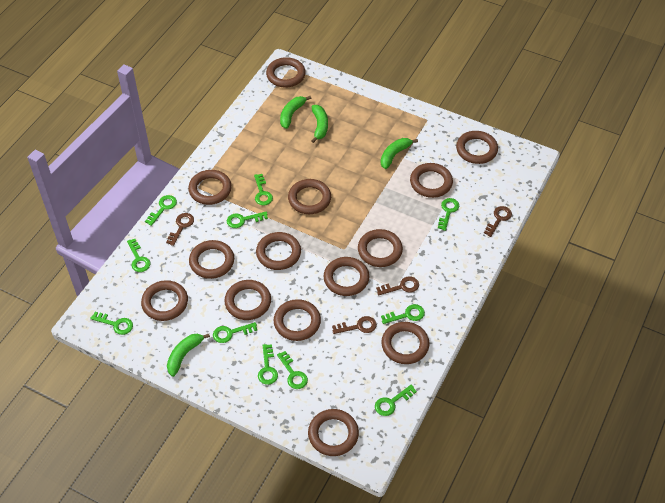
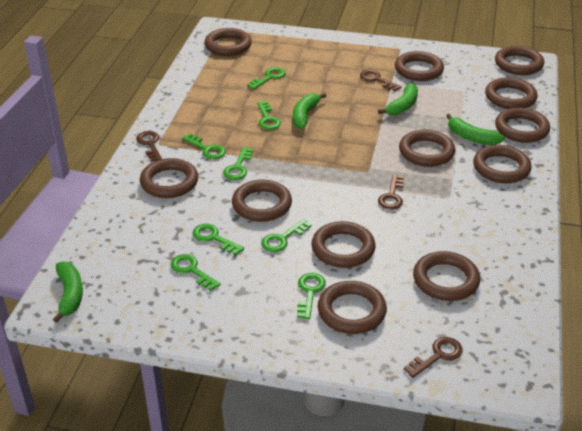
brown ring: 14 -> 12
green key: 11 -> 8

